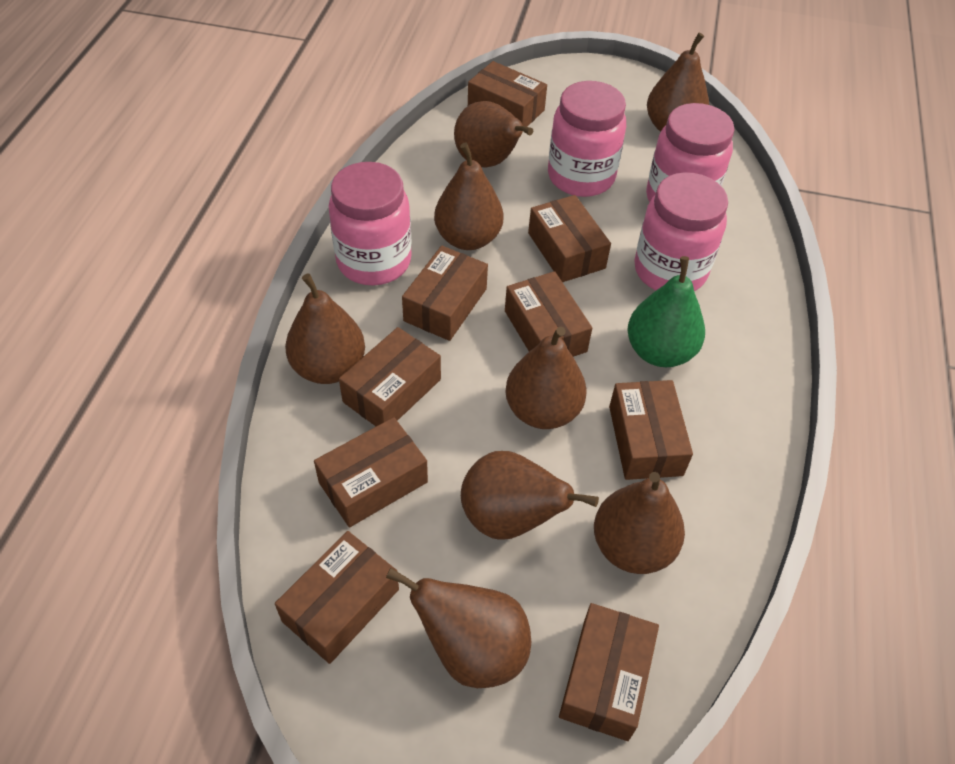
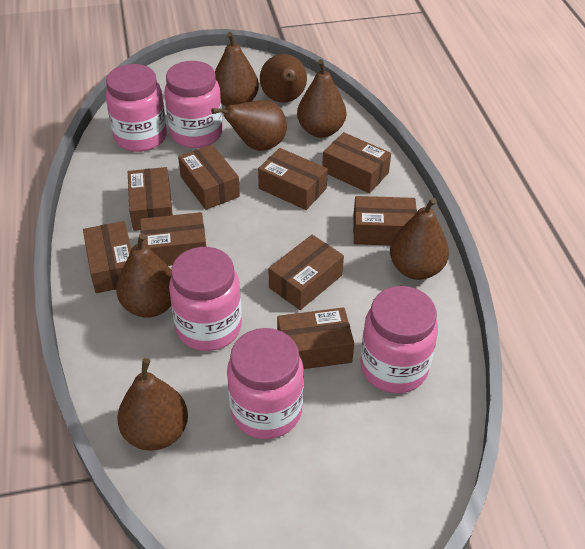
brown pear: 8 -> 7
green pear: 1 -> 0
pink jar: 4 -> 5

